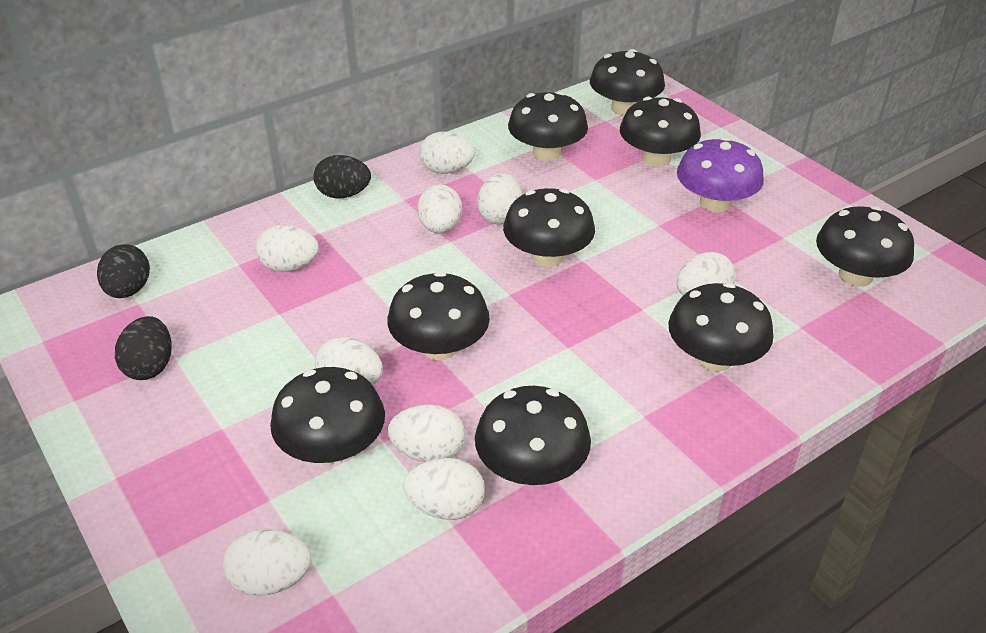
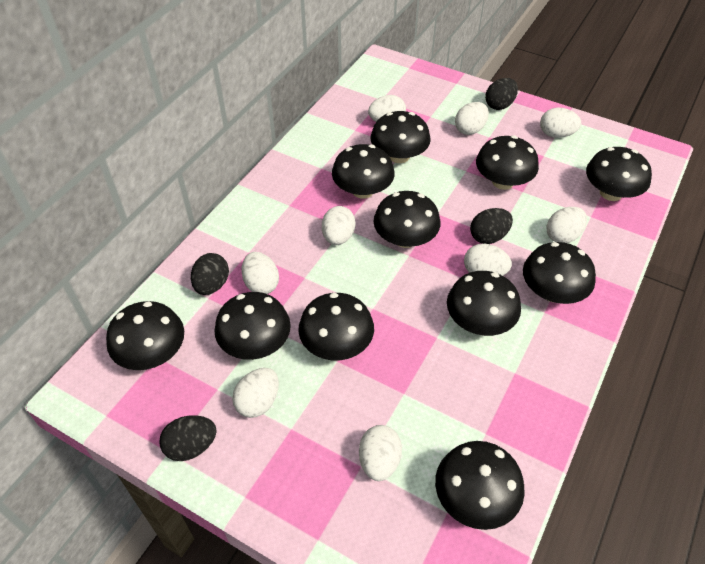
black egg: 3 -> 4
black mushroom: 9 -> 11
purple mushroom: 1 -> 0

